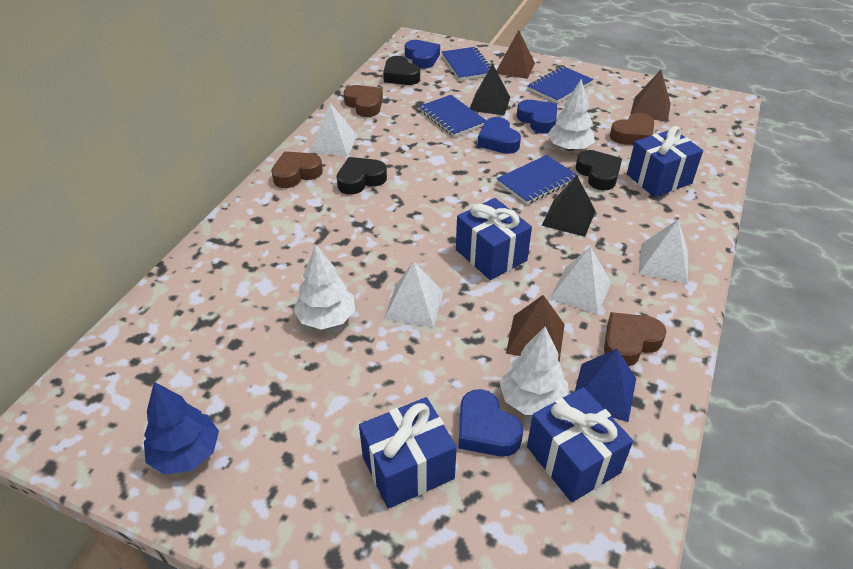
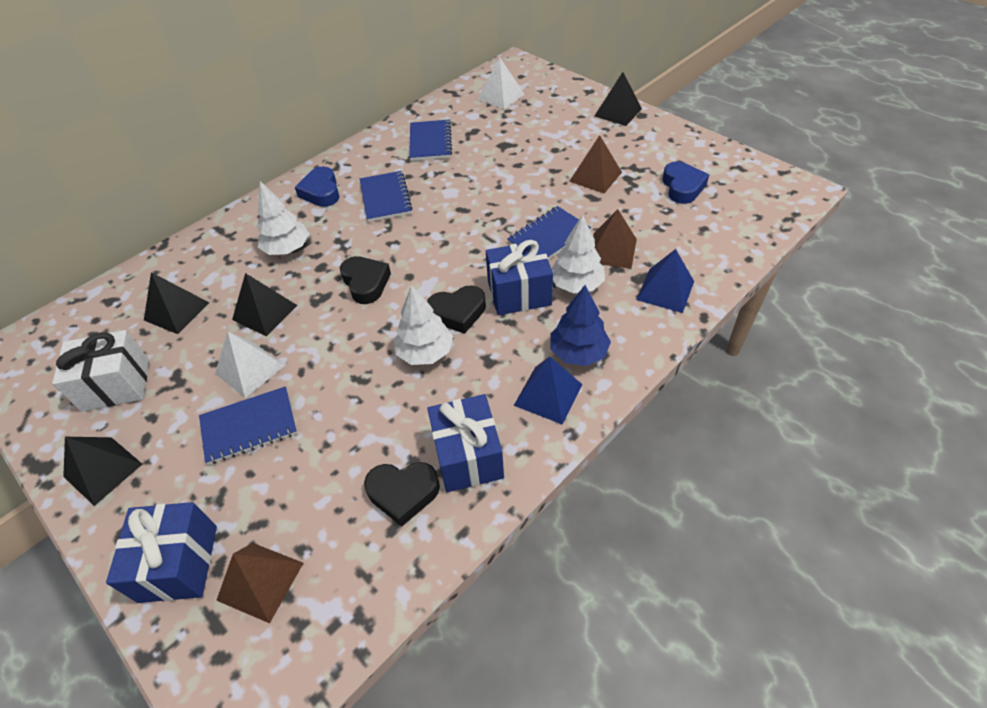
black pyramid: 2 -> 4
blue gift: 4 -> 3
blue heart: 4 -> 2
blue pyramid: 1 -> 2
brown heart: 4 -> 0
white gift: 0 -> 1
white pyramid: 4 -> 2

